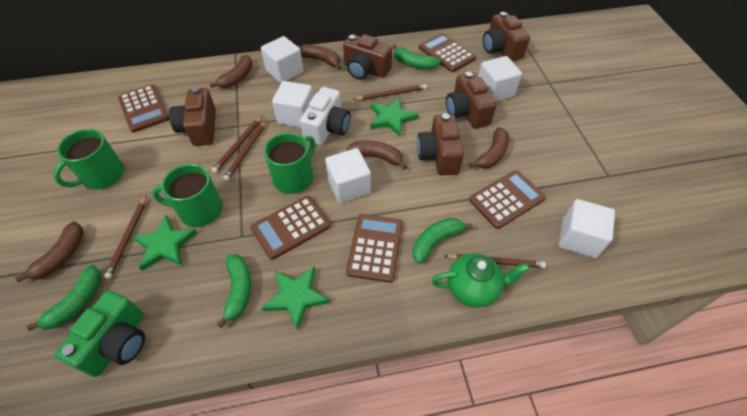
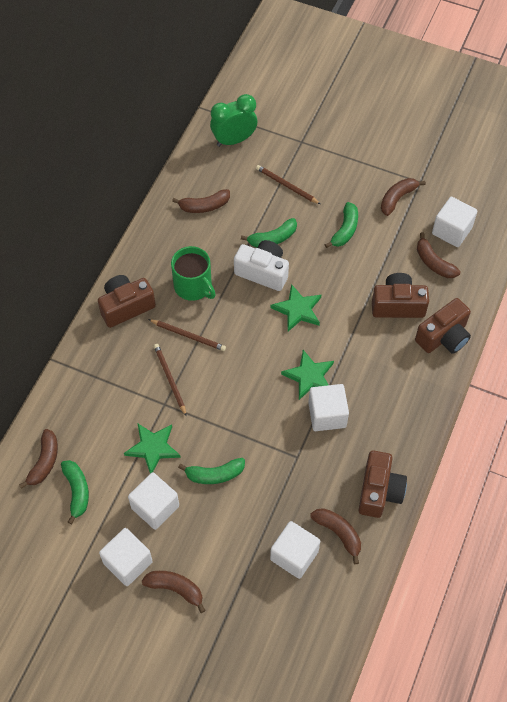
brown banana: 5 -> 6
brown calculator: 5 -> 0
brown camera: 5 -> 4
brown pencil: 5 -> 3
green camera: 1 -> 0
green clock: 0 -> 1
green mug: 3 -> 1
green teapot: 1 -> 0

